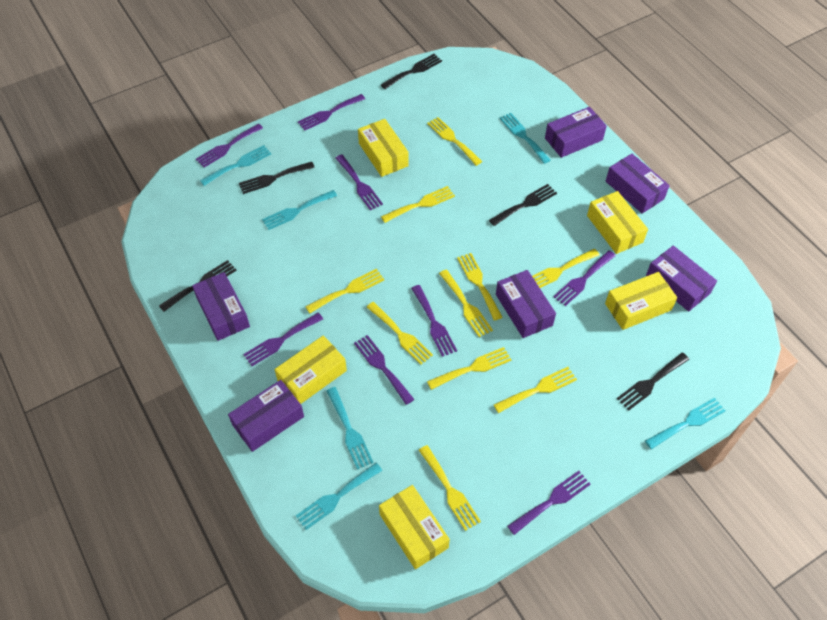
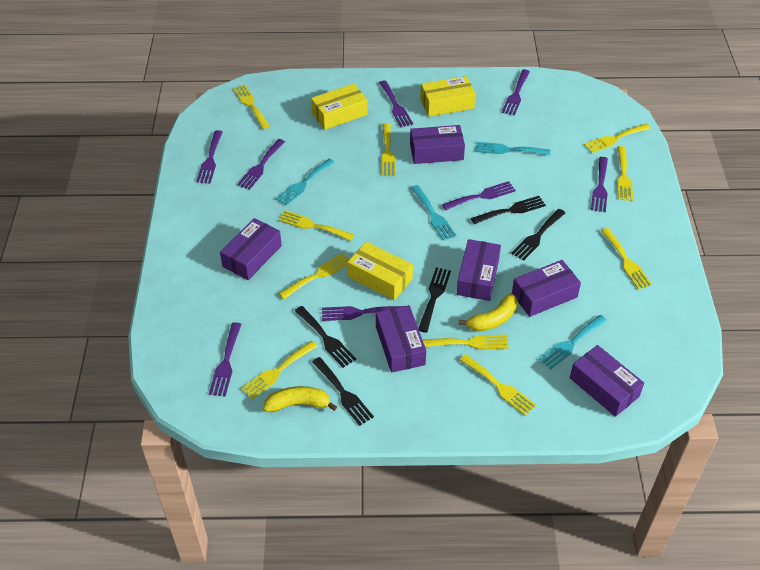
turquoise fork: 6 -> 4
yellow banana: 0 -> 2
yellow box: 5 -> 3

